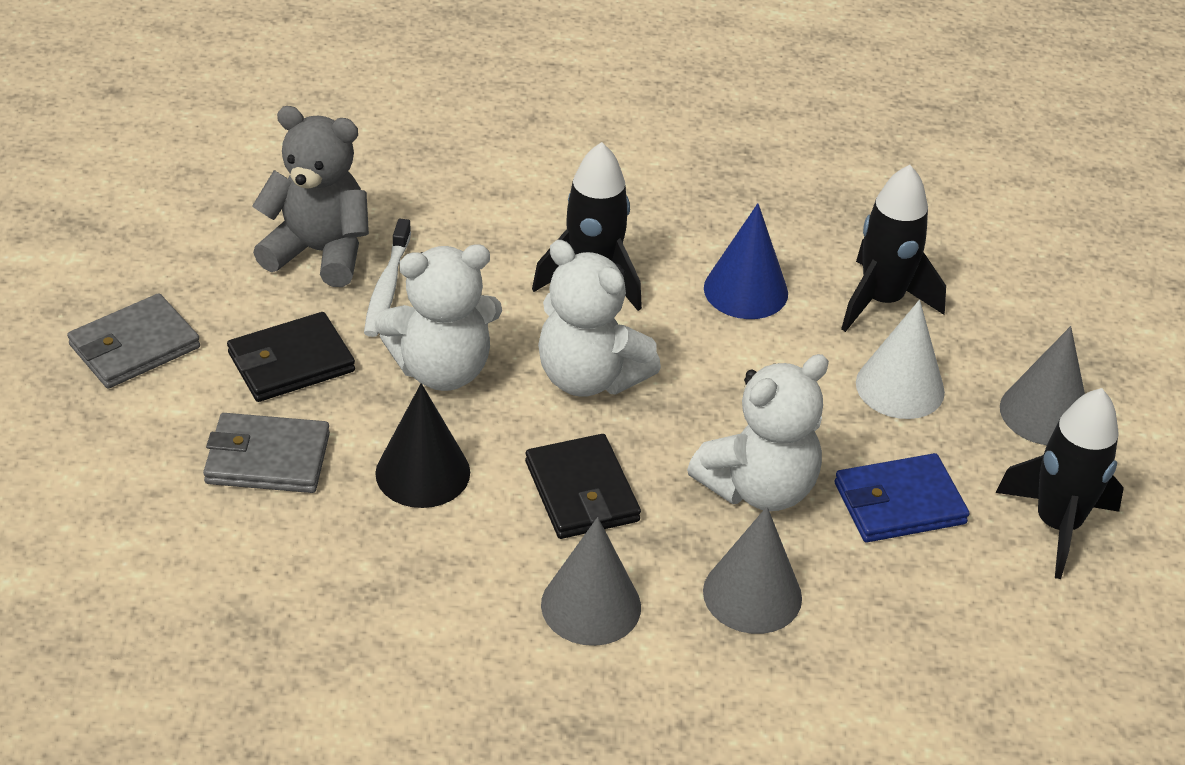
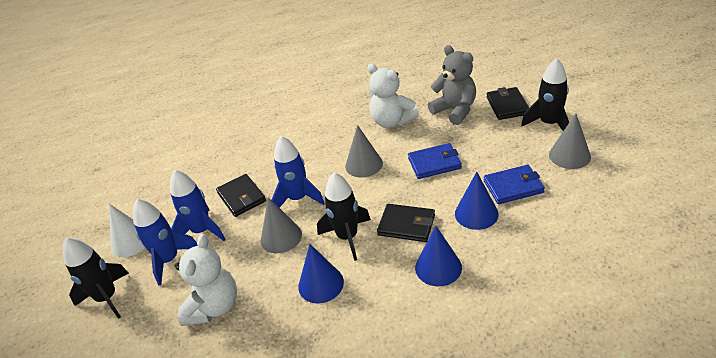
black cone: 1 -> 0
black wallet: 2 -> 3
blue cone: 1 -> 3
blue rocket: 0 -> 3
blue wallet: 1 -> 2
grey wallet: 2 -> 0
white teddy bear: 3 -> 2
white toothbrush: 1 -> 0

